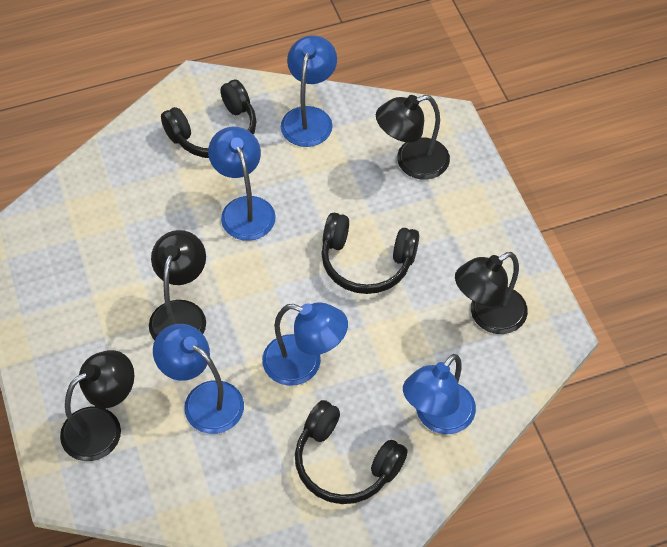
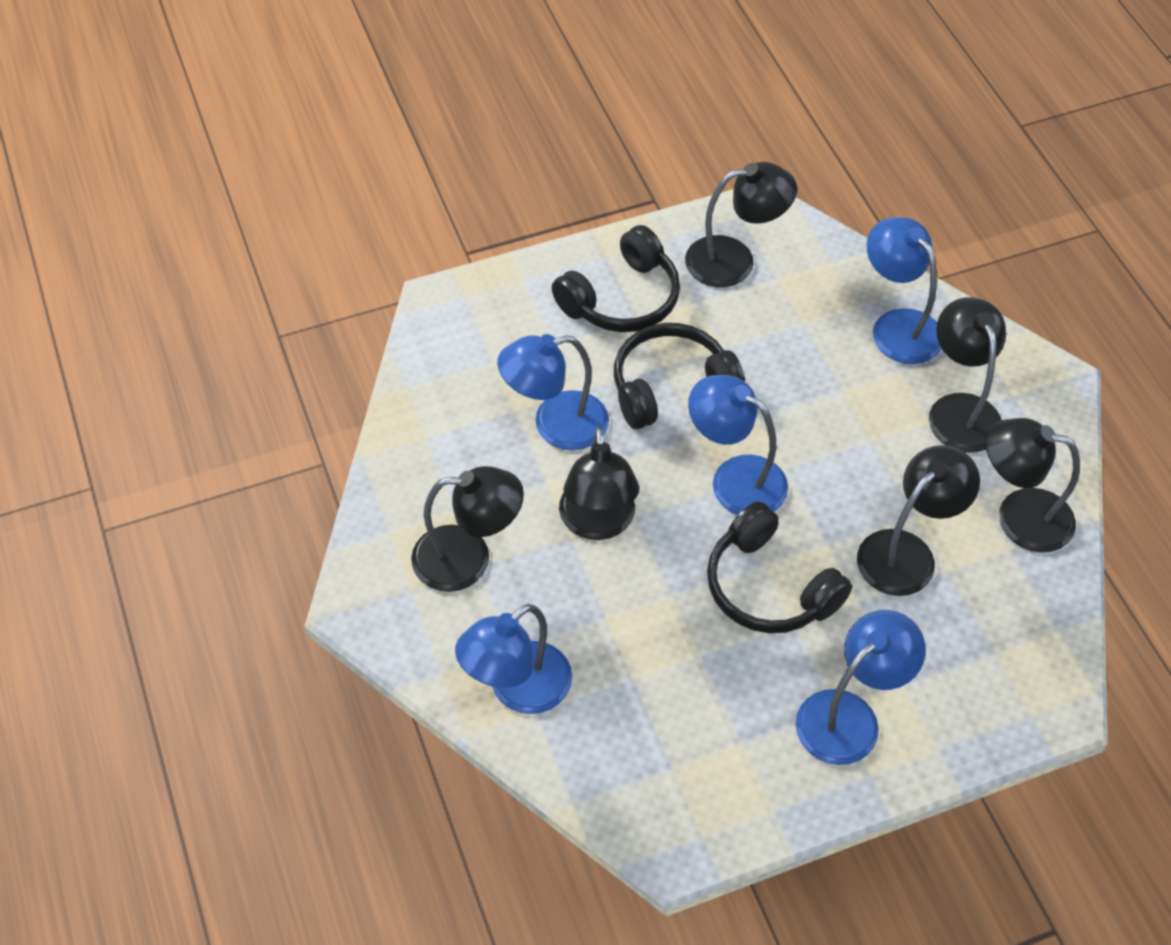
black lamp: 4 -> 6

